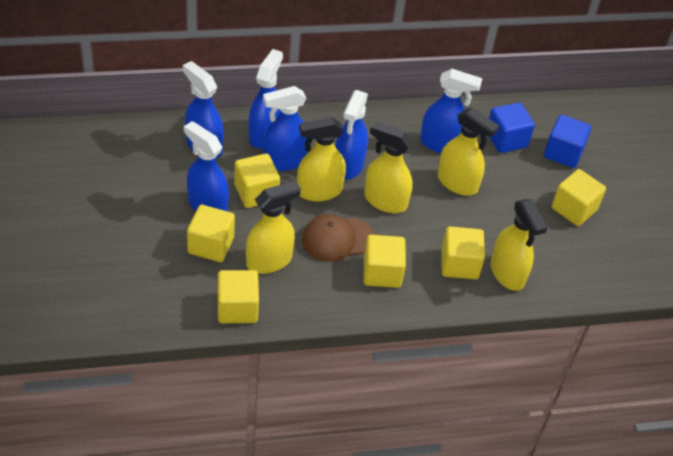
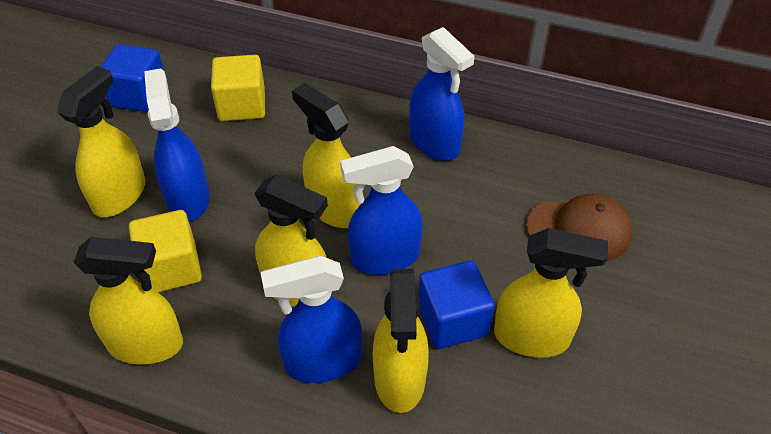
blue spray bottle: 6 -> 4
yellow cube: 6 -> 2
yellow spray bottle: 5 -> 6

